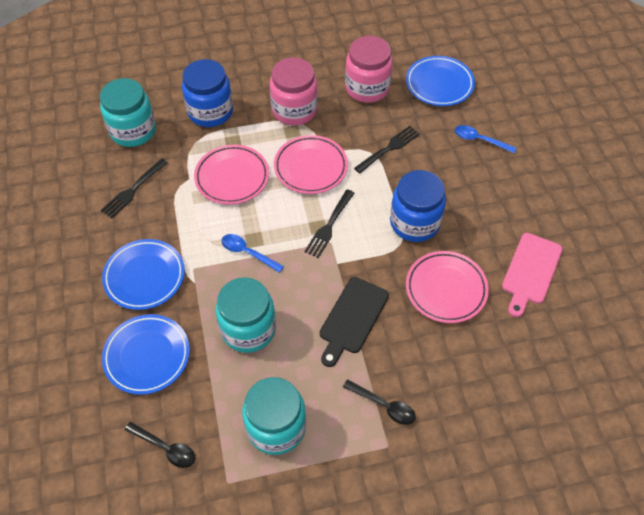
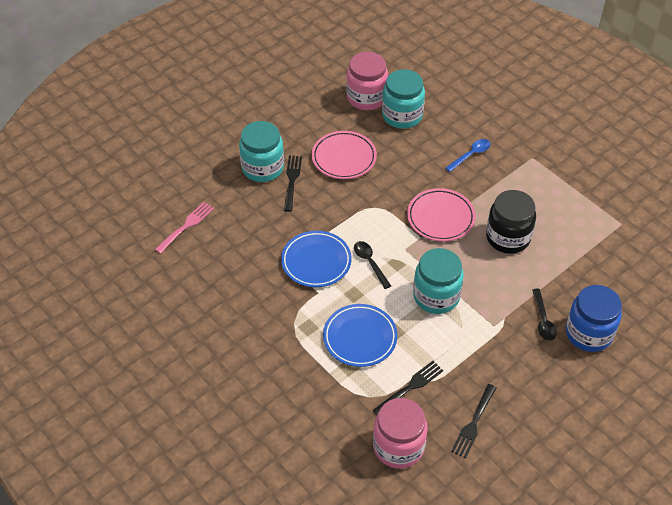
black cutting board: 1 -> 0
black jar: 0 -> 1
blue jar: 2 -> 1
blue plate: 3 -> 2
blue spoon: 2 -> 1
pink cutting board: 1 -> 0
pink fork: 0 -> 1
pink plate: 3 -> 2

